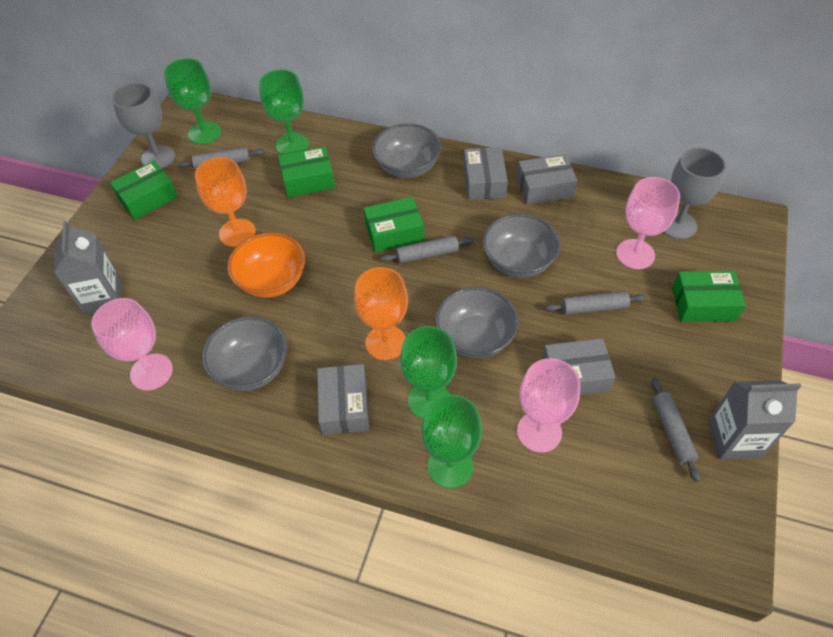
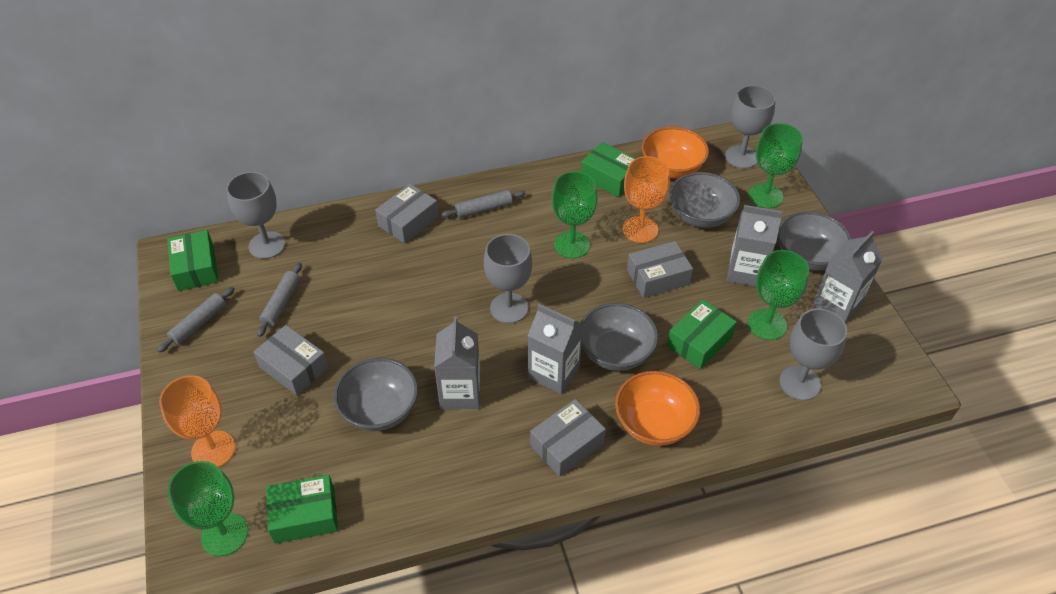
grey carton: 2 -> 4
grey goblet: 2 -> 4
grey rolling pin: 4 -> 3
orange bowl: 1 -> 2
pink goblet: 3 -> 0

